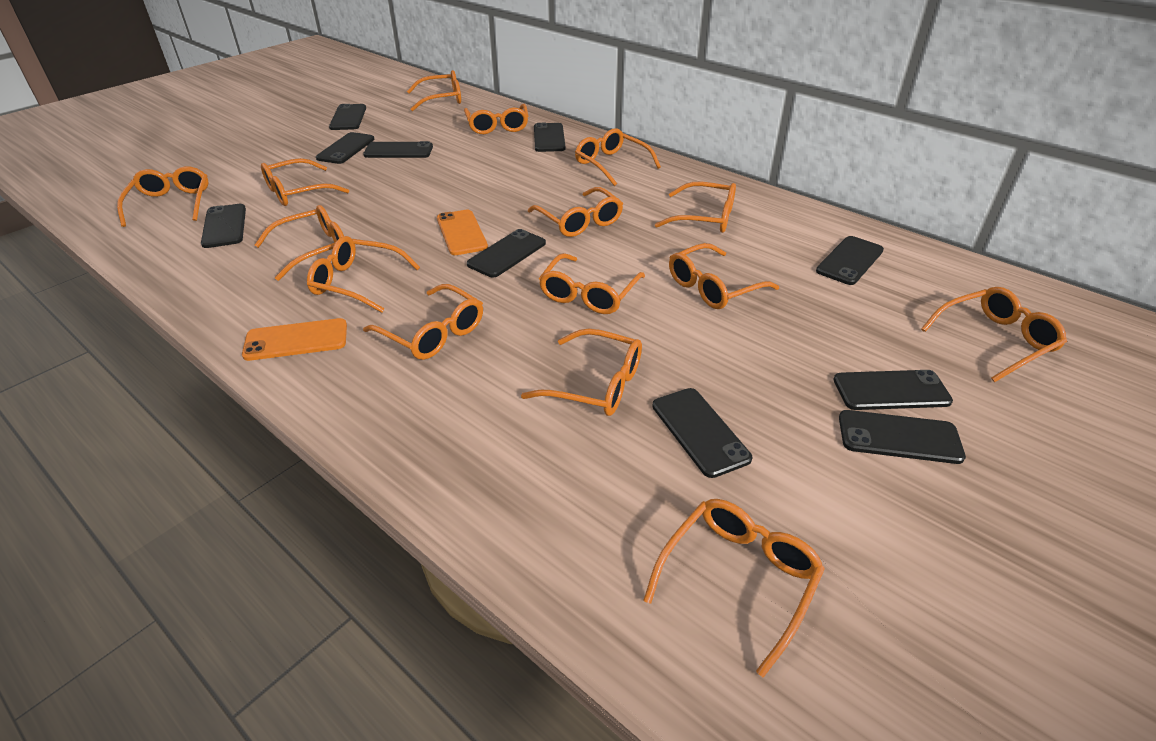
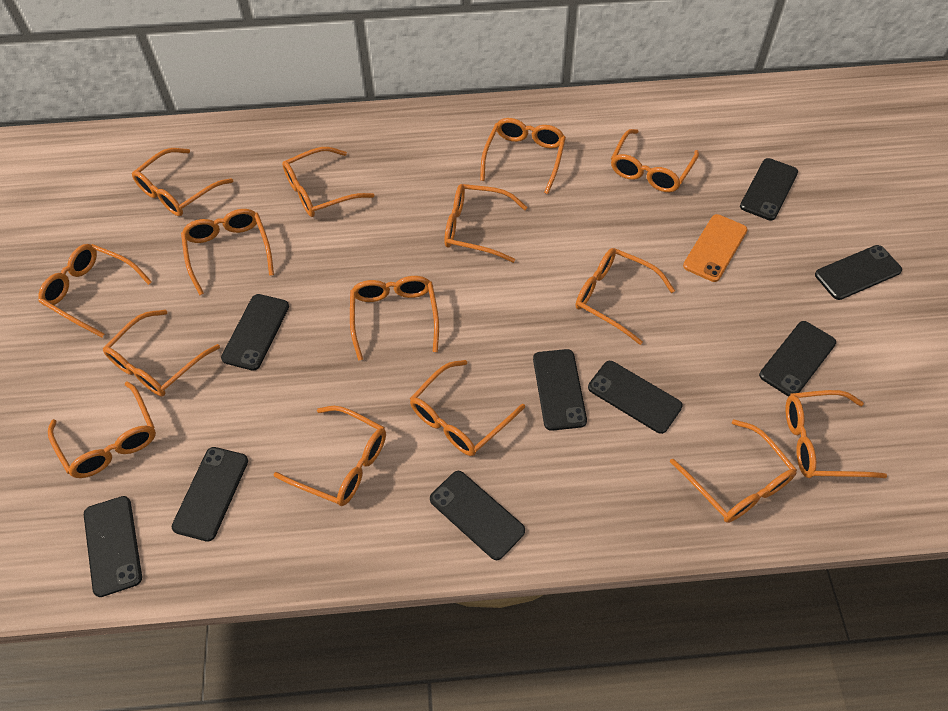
black phone: 10 -> 9
orange phone: 2 -> 1

